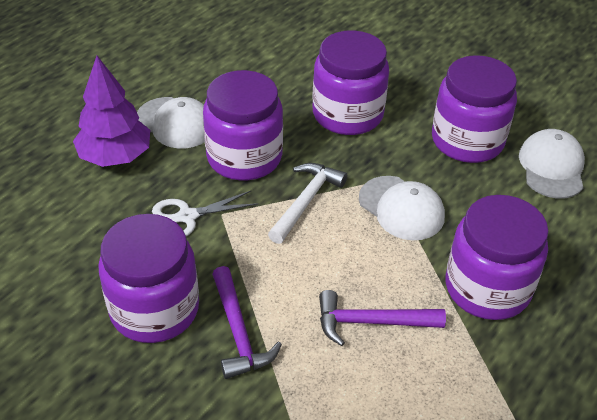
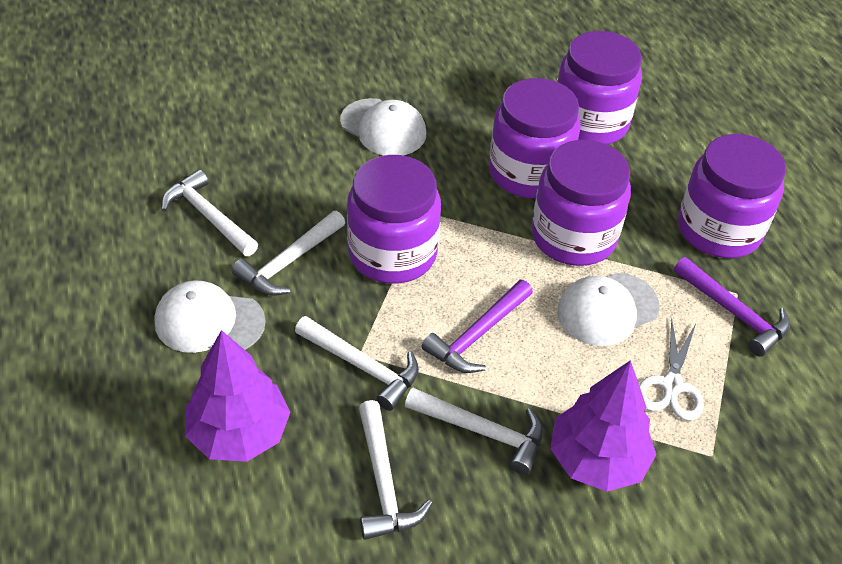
purple tree: 1 -> 2
white hammer: 1 -> 5

